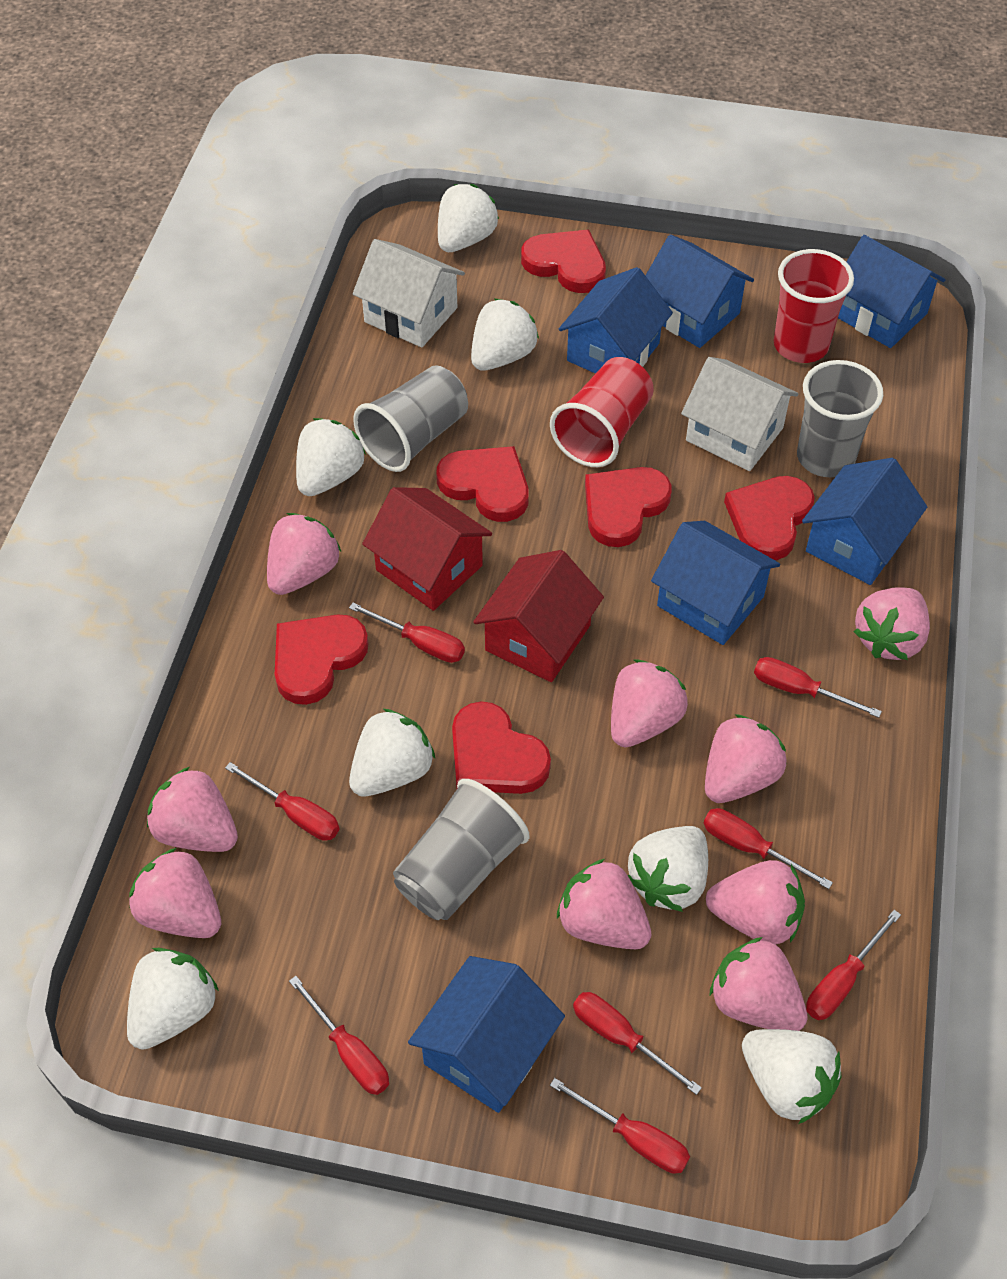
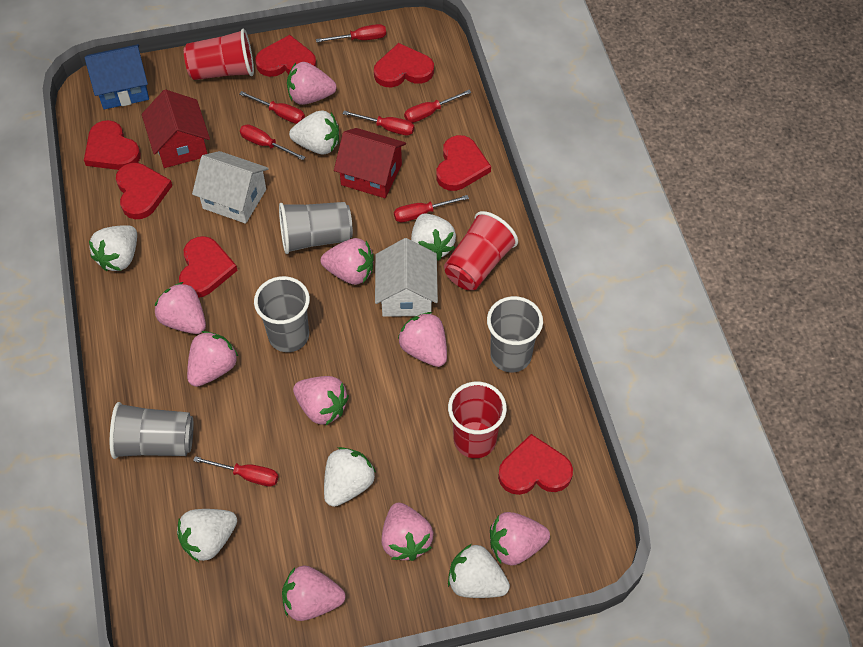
blue house: 6 -> 1
grey cup: 3 -> 4
red cup: 2 -> 3
red heart: 6 -> 7
red screwdriver: 8 -> 7
white strawberry: 7 -> 6

